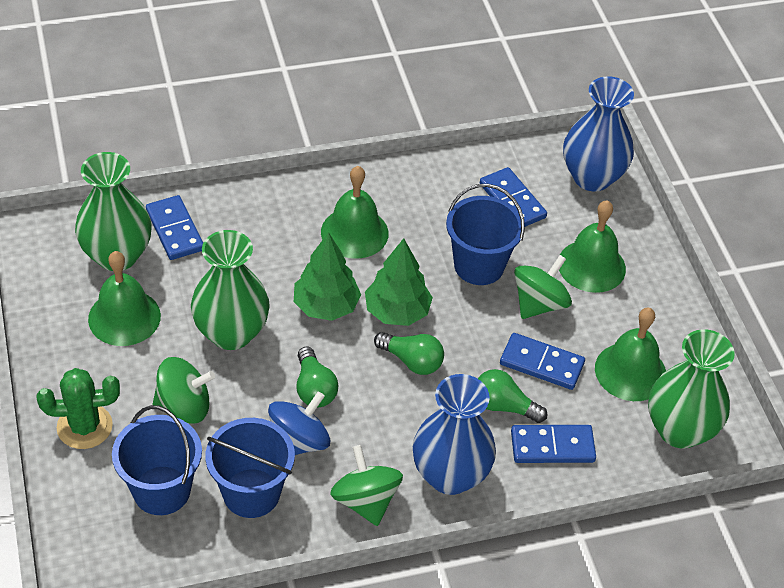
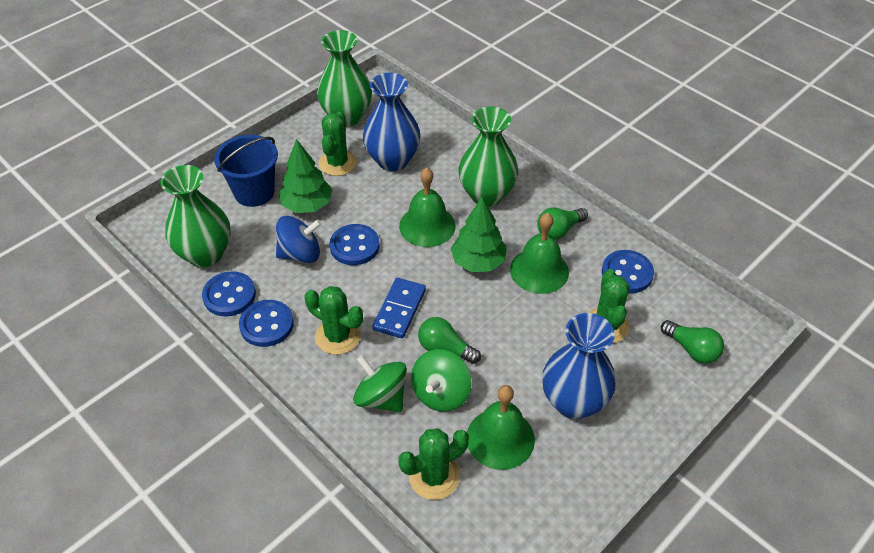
blue bucket: 3 -> 1
blue button: 0 -> 4
blue domino: 4 -> 1
green bell: 4 -> 3
green cactus: 1 -> 4
green spinning top: 3 -> 2

